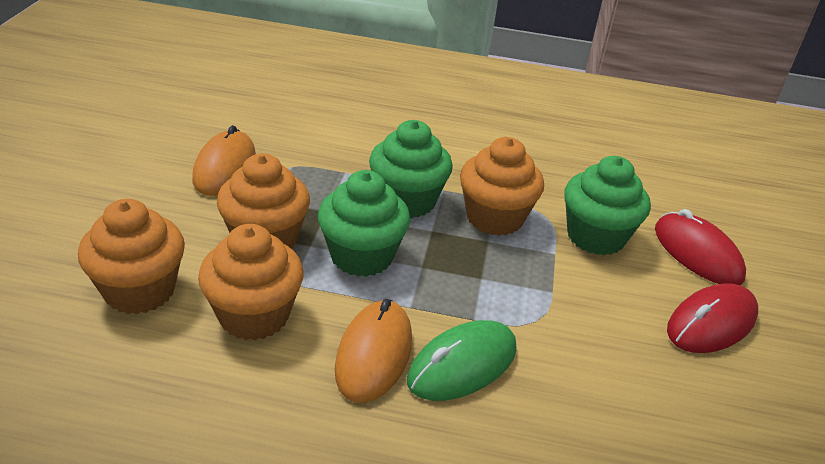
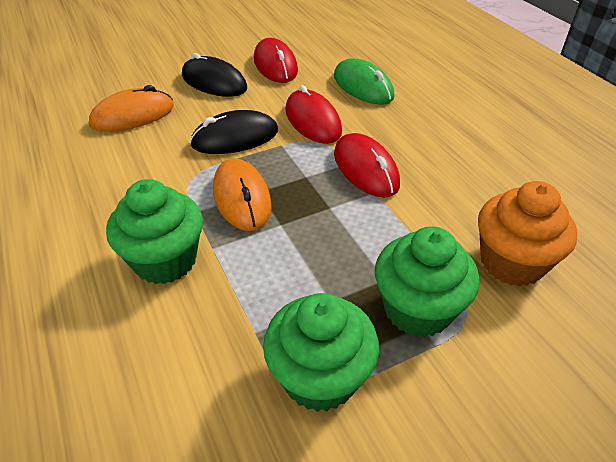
black mouse: 0 -> 2
orange cupcake: 4 -> 1
red mouse: 2 -> 3

